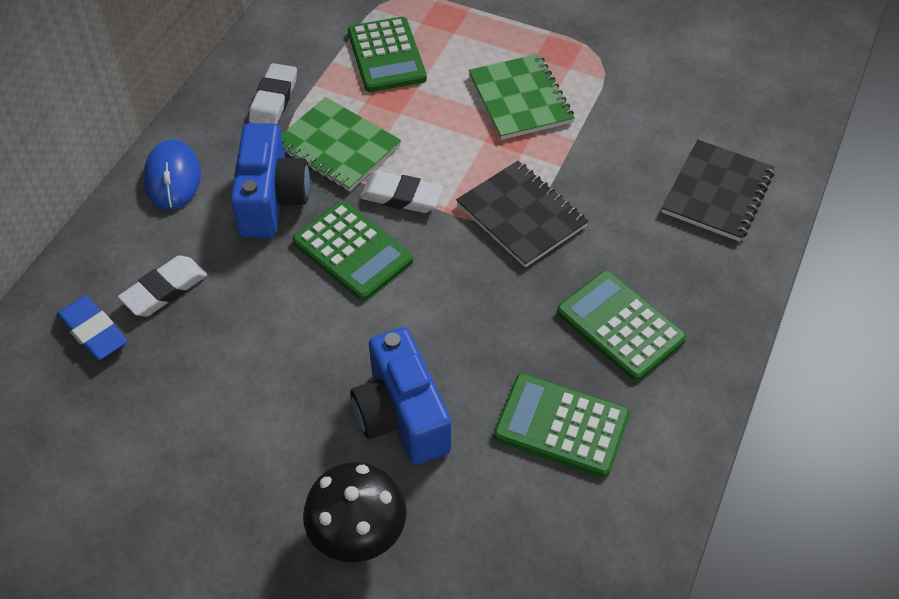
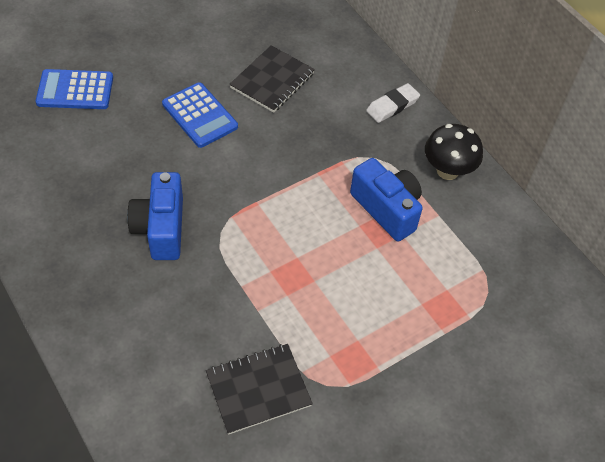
blue calculator: 0 -> 2
blue eraser: 1 -> 0
blue mouse: 1 -> 0
green calculator: 4 -> 0
green notebook: 2 -> 0
white eraser: 3 -> 1

